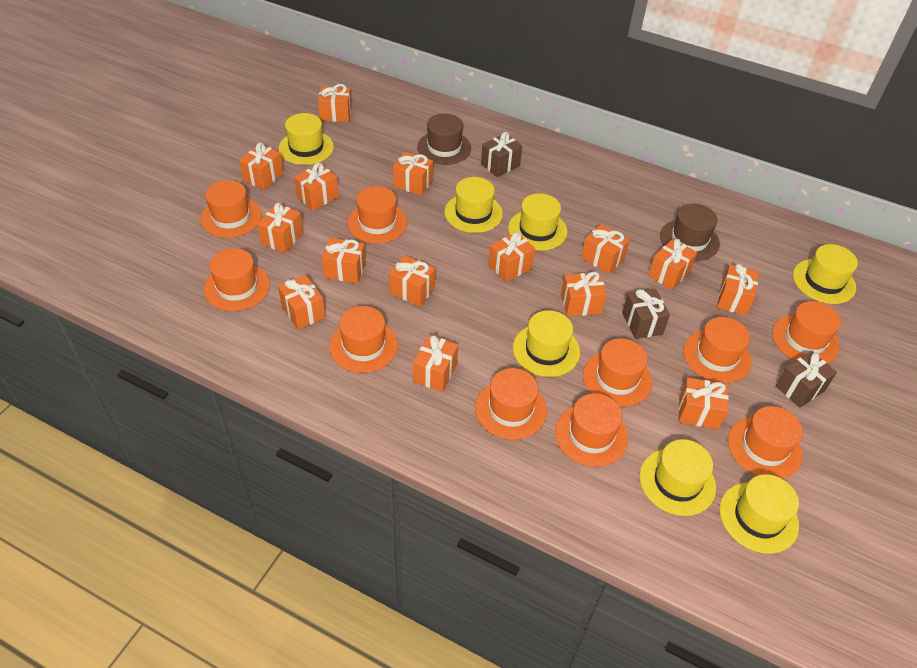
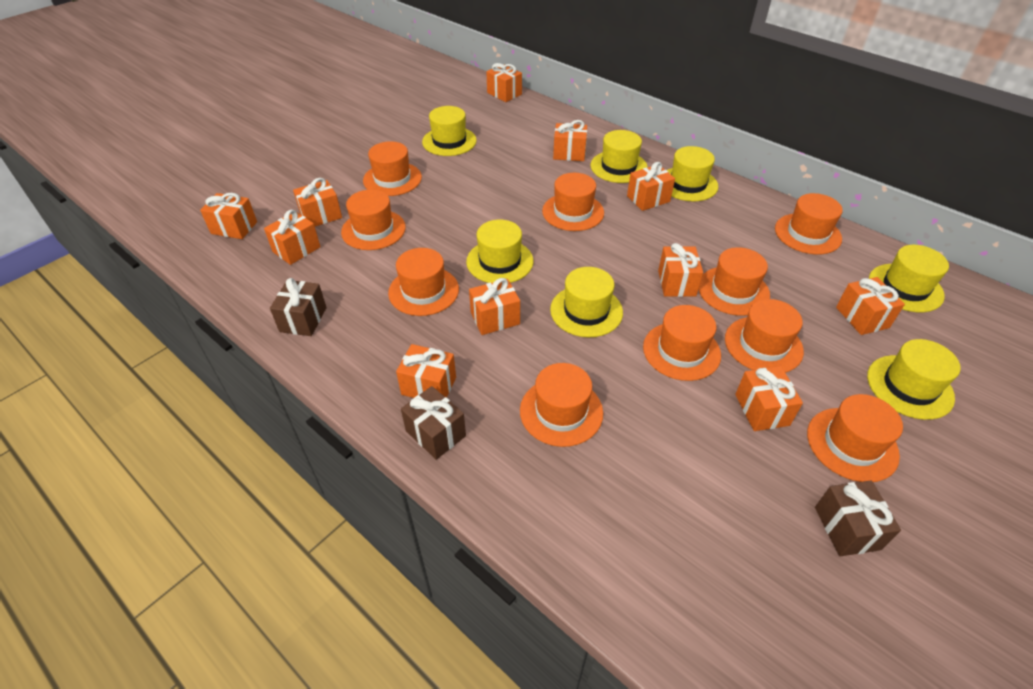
brown hat: 2 -> 0
orange gift: 15 -> 11

